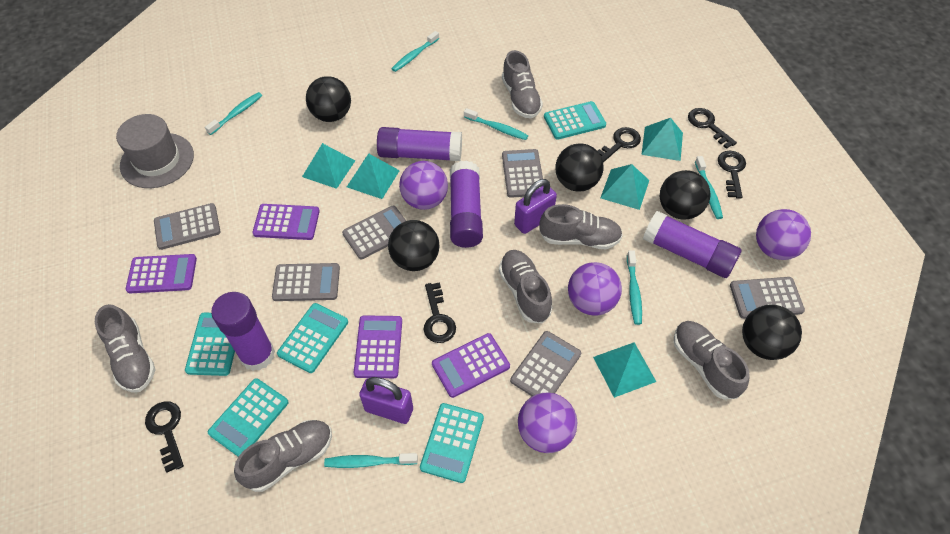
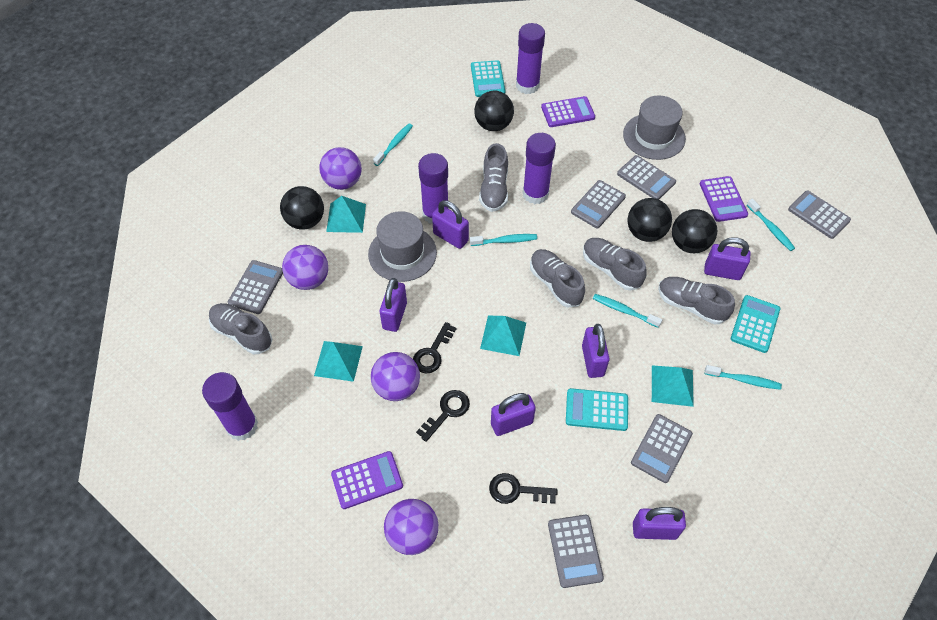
black ball: 5 -> 4
black key: 5 -> 3
grey hat: 1 -> 2
grey shoe: 6 -> 5
purple calculator: 4 -> 3
purple padlock: 2 -> 6
turquoise calculator: 5 -> 3
turquoise pyramid: 5 -> 4
turquoise toothbrush: 6 -> 5

